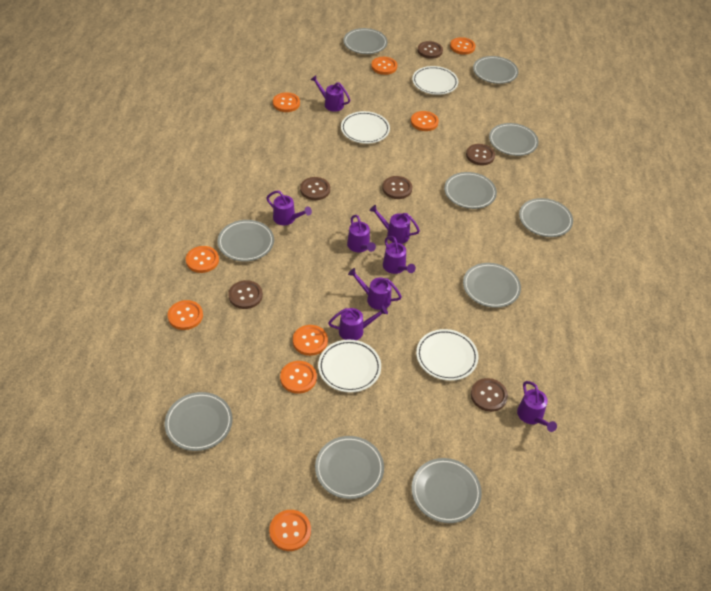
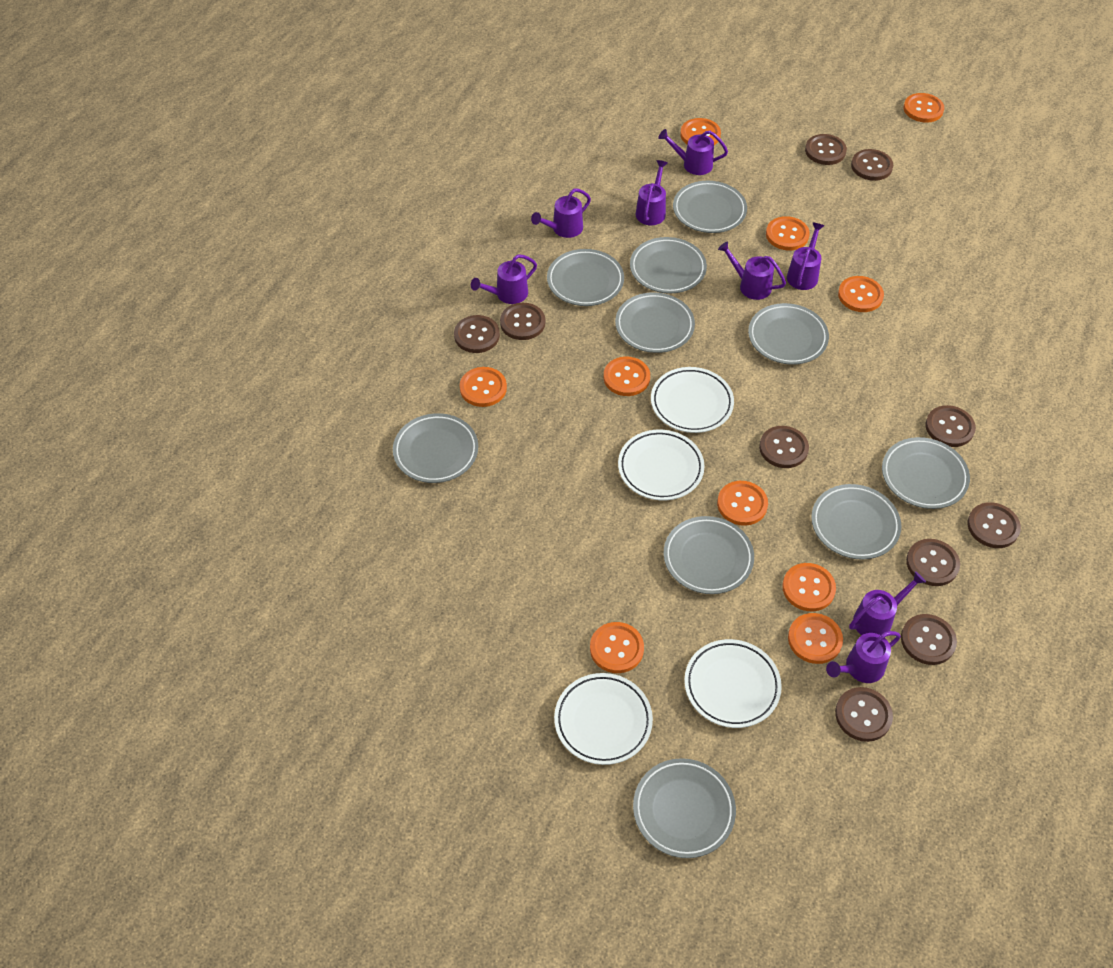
brown button: 6 -> 10
orange button: 9 -> 10

